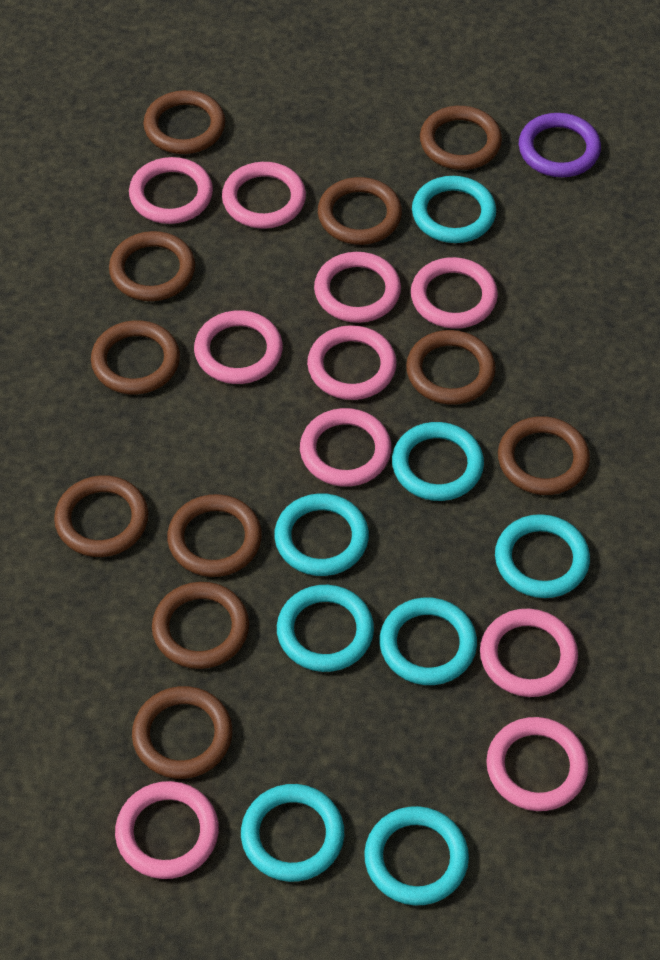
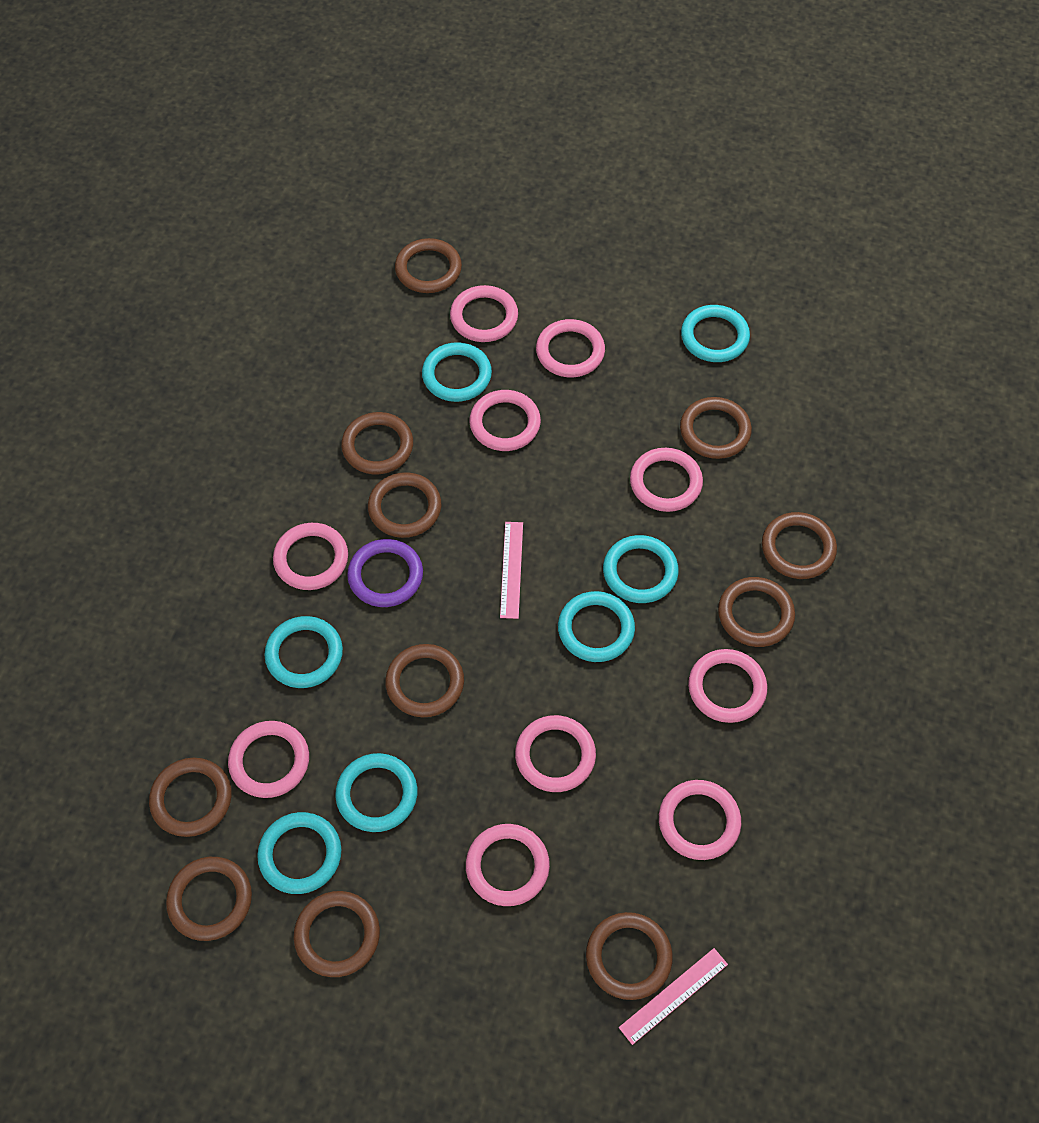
pink ruler: 0 -> 2
turquoise ring: 8 -> 7

